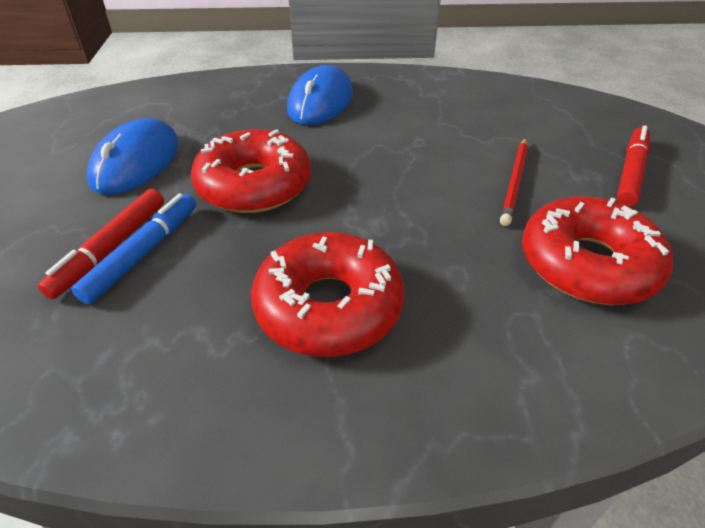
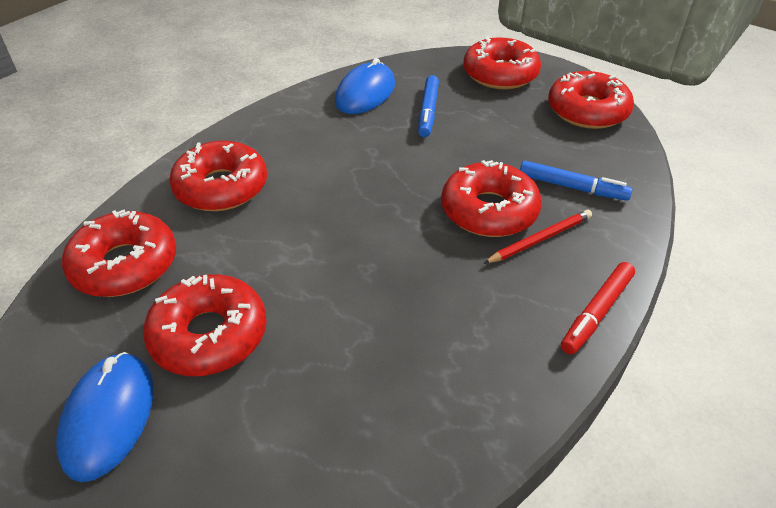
blue marker: 1 -> 2
red donut: 3 -> 6
red marker: 2 -> 1

